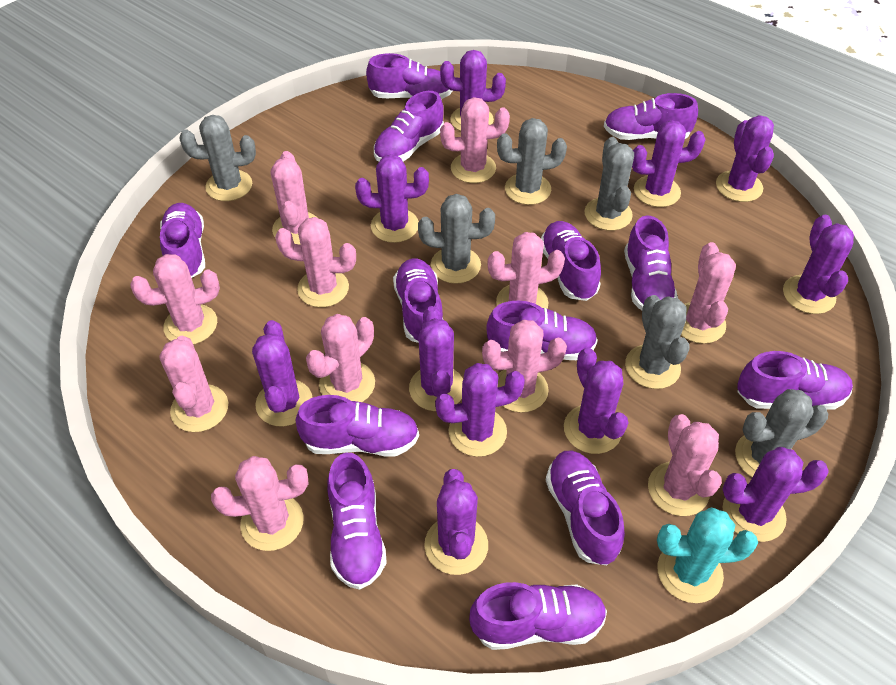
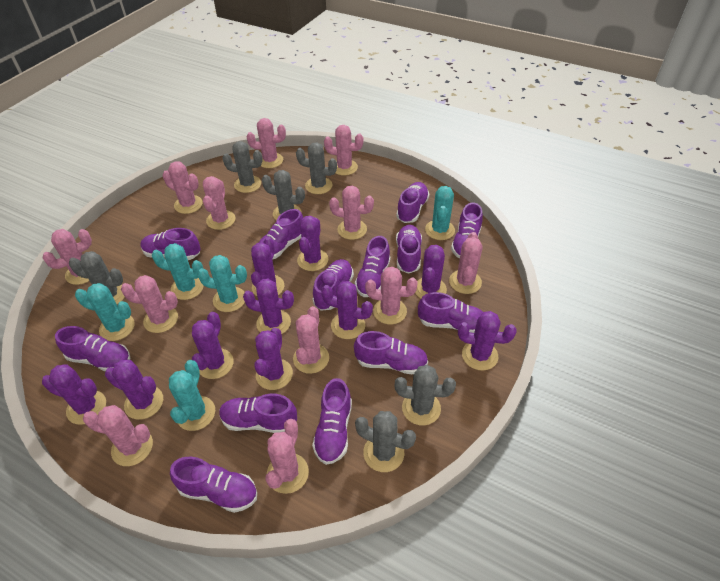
pink cactus: 11 -> 12
purple cactus: 11 -> 10
turquoise cactus: 1 -> 5

